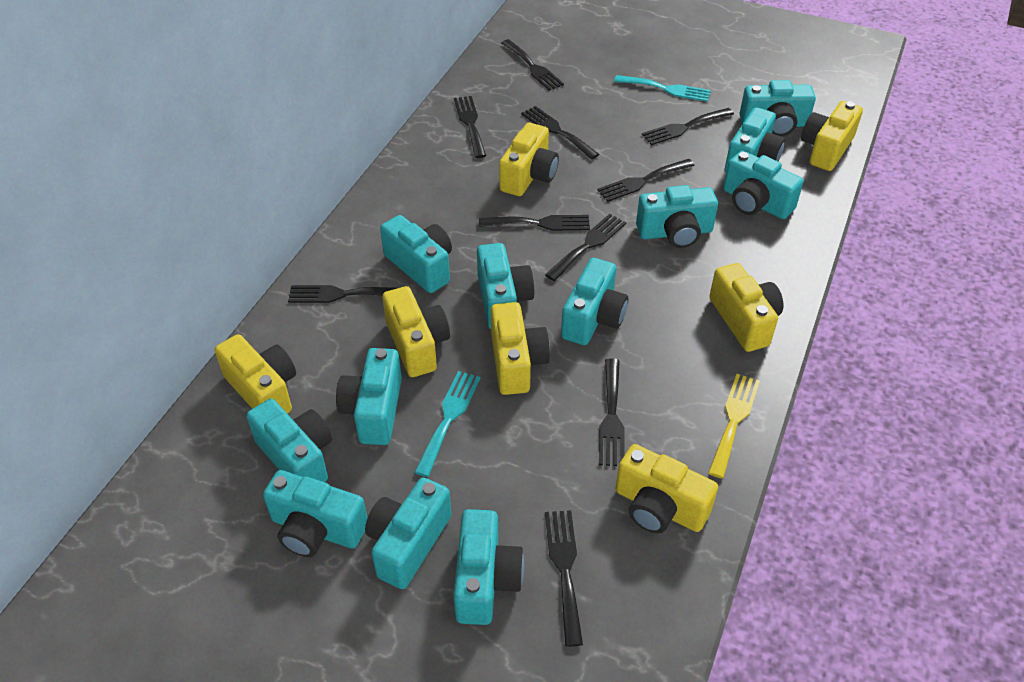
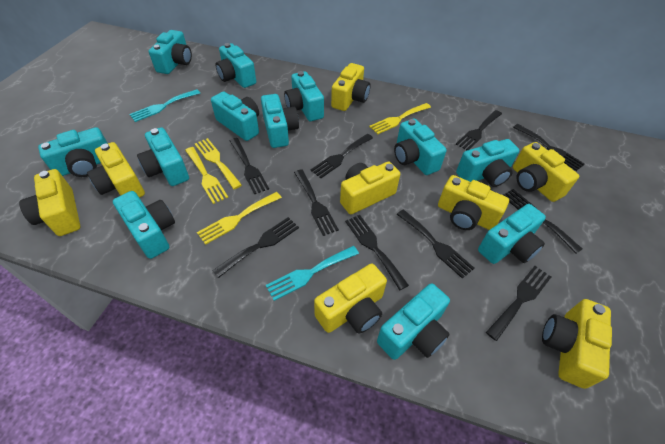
yellow camera: 7 -> 8
yellow fork: 1 -> 4

